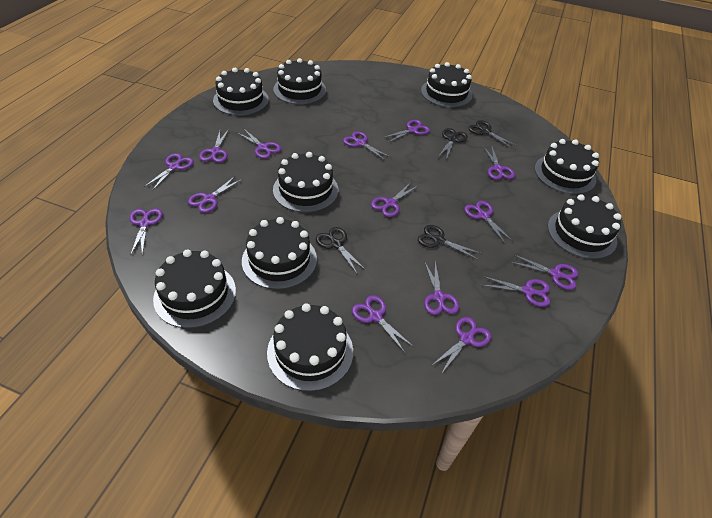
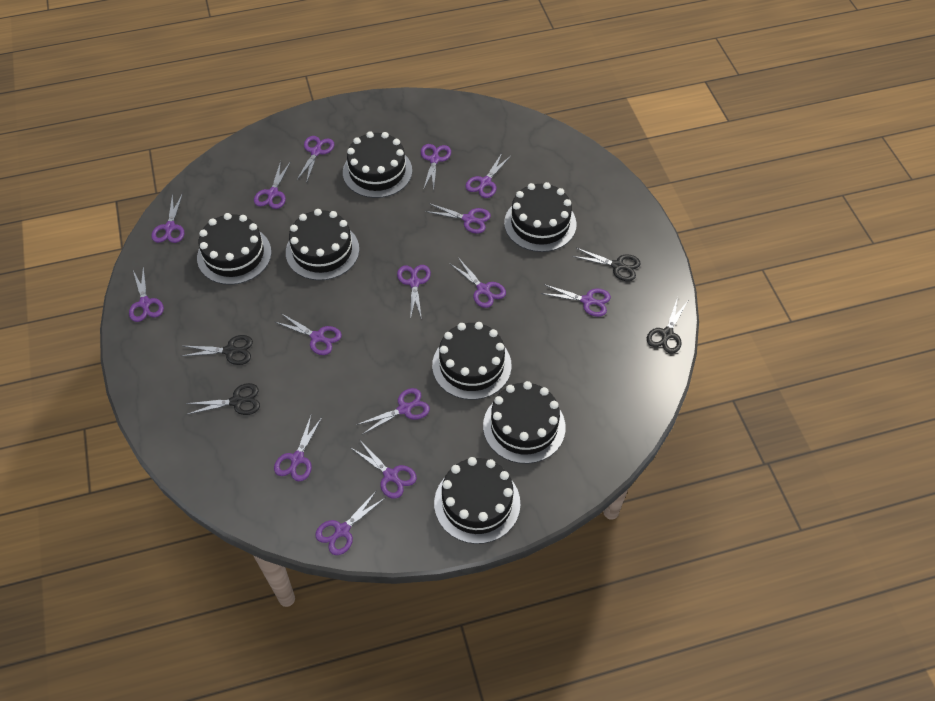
black cake: 9 -> 7

